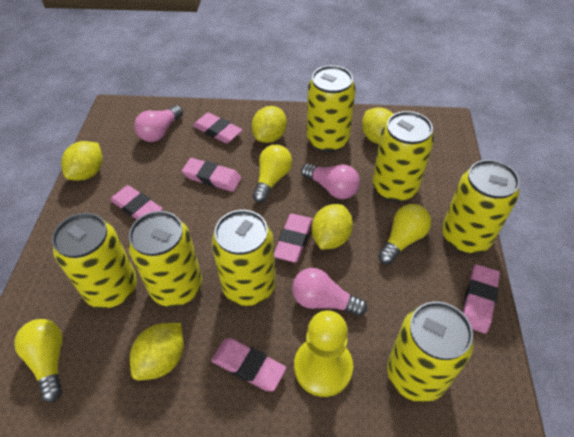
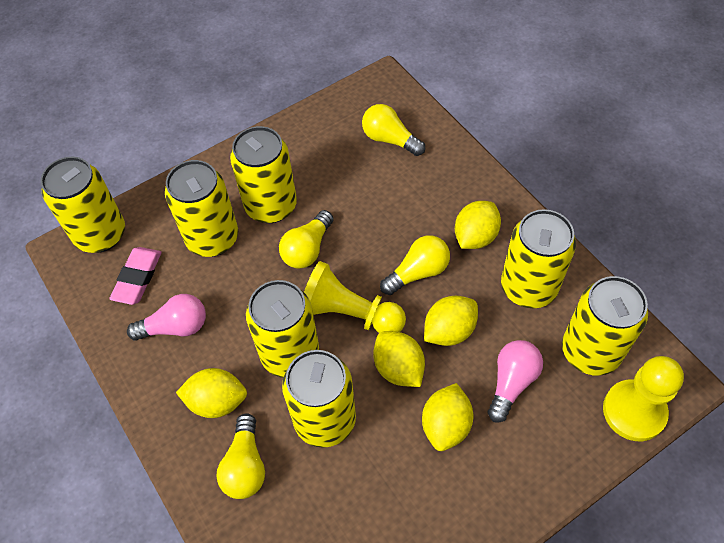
pink eraser: 6 -> 1
pink light bulb: 3 -> 2
yellow light bulb: 3 -> 4
yellow pawn: 1 -> 2

